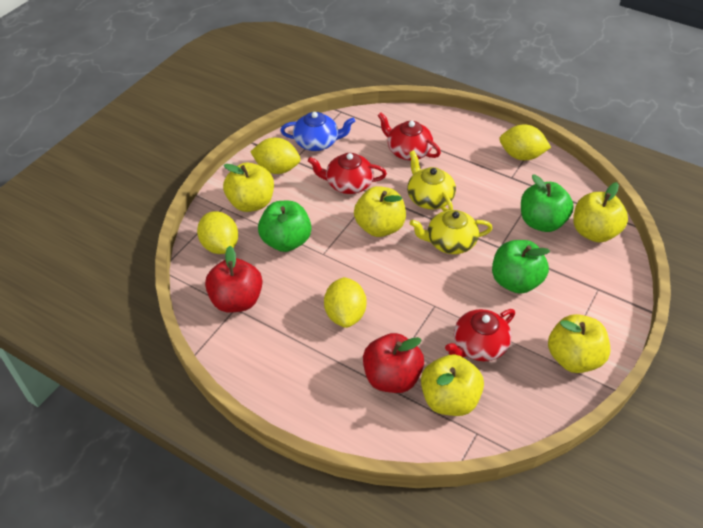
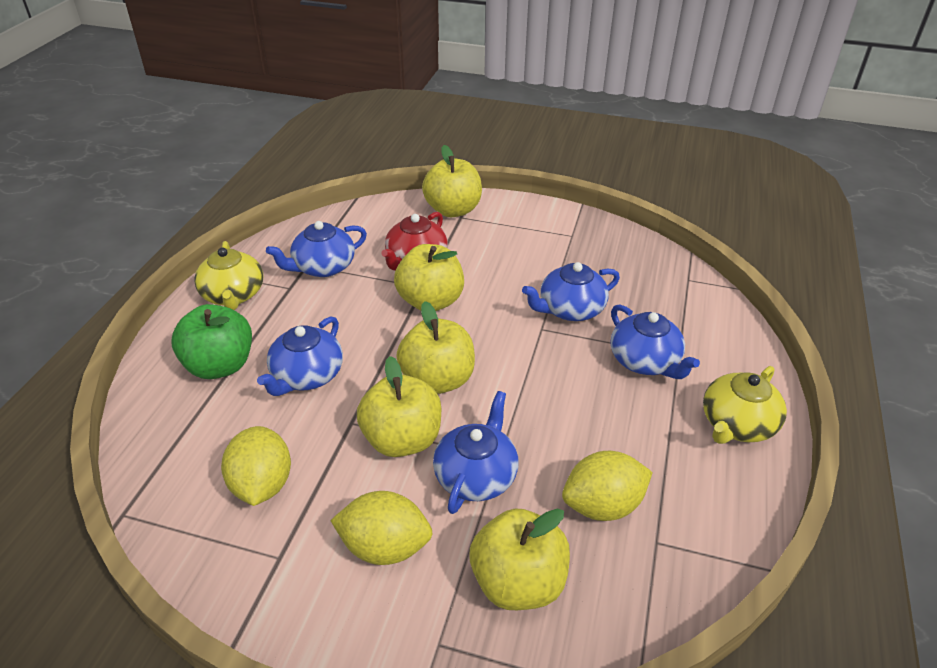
blue teapot: 1 -> 5
green apple: 3 -> 1
red apple: 2 -> 0
red teapot: 3 -> 1
yellow lemon: 4 -> 3

